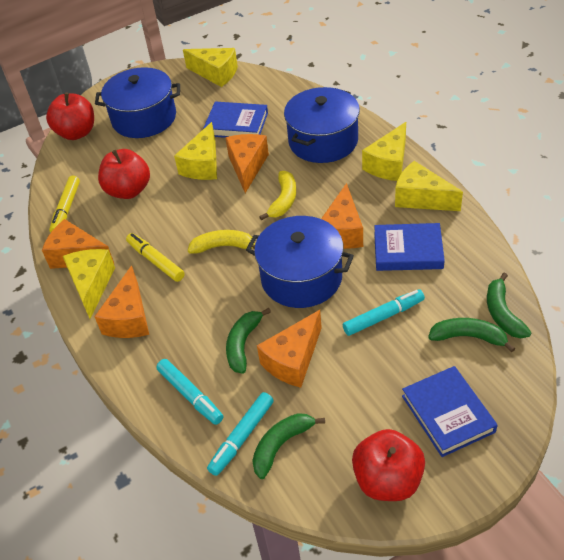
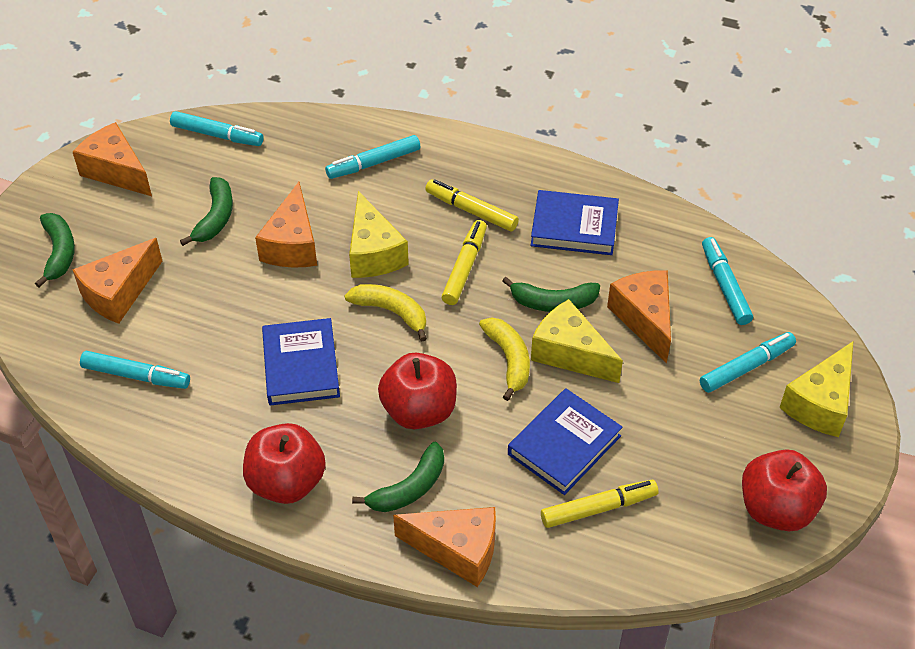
blue pot: 3 -> 0
turquoise marker: 3 -> 5
yellow cheese: 5 -> 3
yellow marker: 2 -> 3

